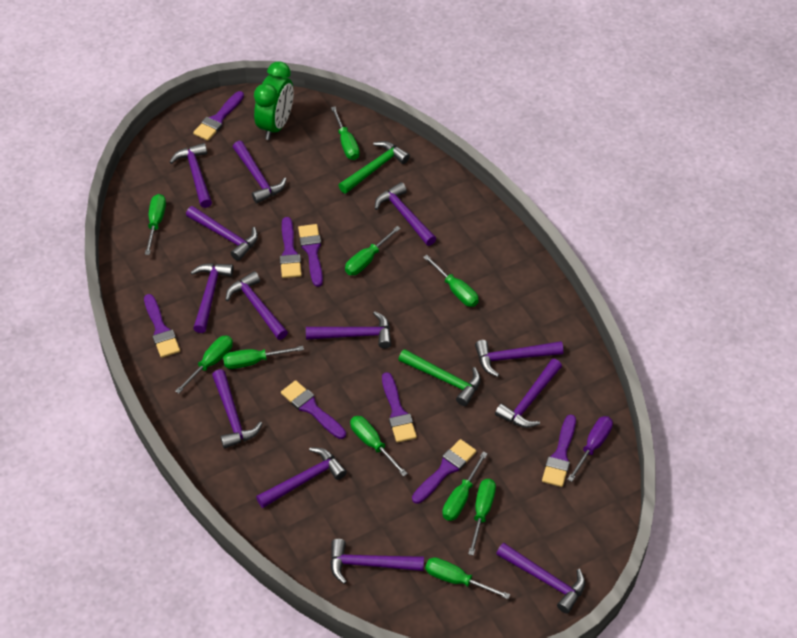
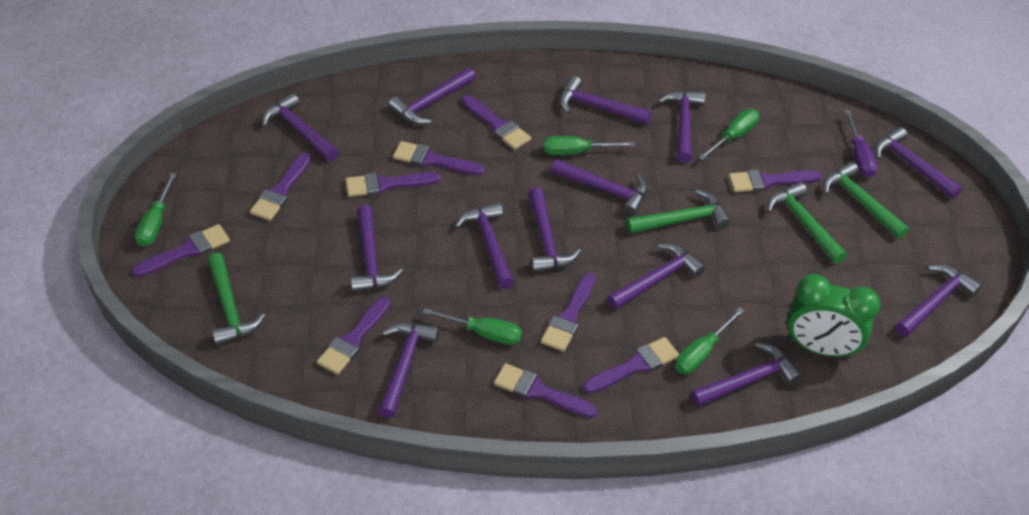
green hammer: 2 -> 4
green screwdriver: 10 -> 5
purple brush: 8 -> 10

